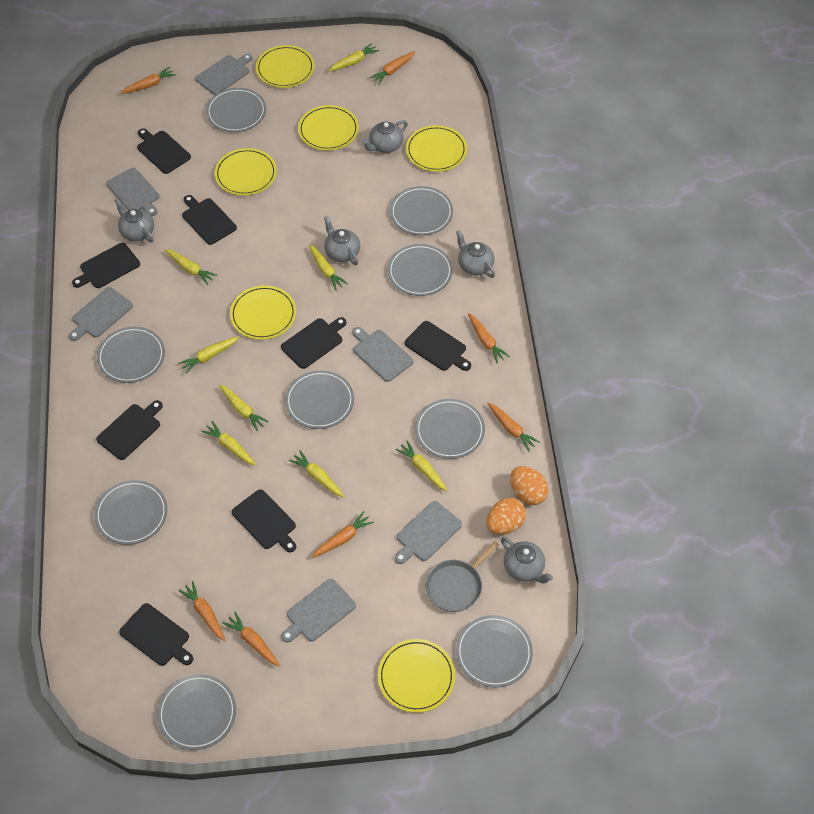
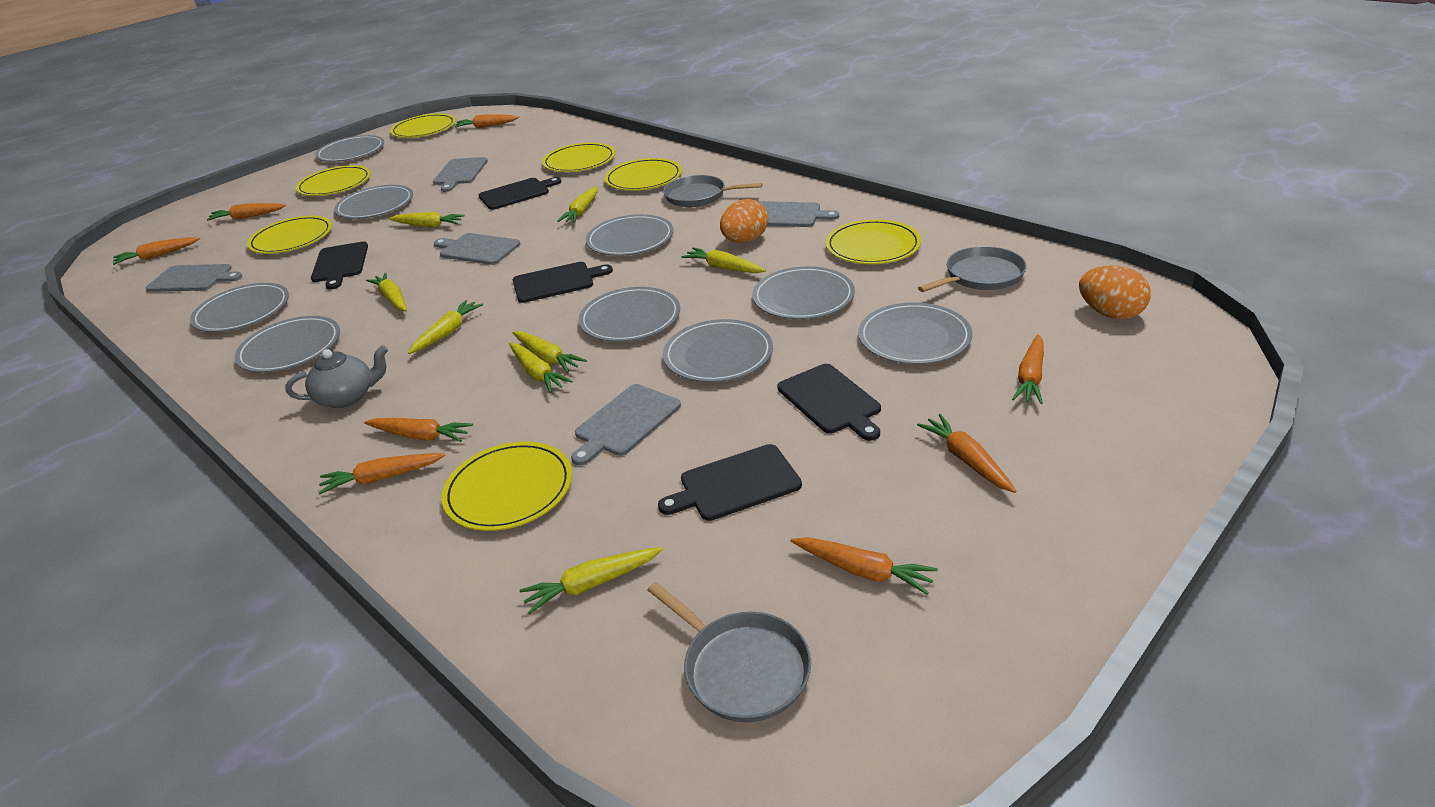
black cutting board: 8 -> 5
grey cutting board: 6 -> 5
grey pan: 1 -> 3
grey teapot: 5 -> 1
orange carrot: 7 -> 8
yellow plate: 6 -> 7

